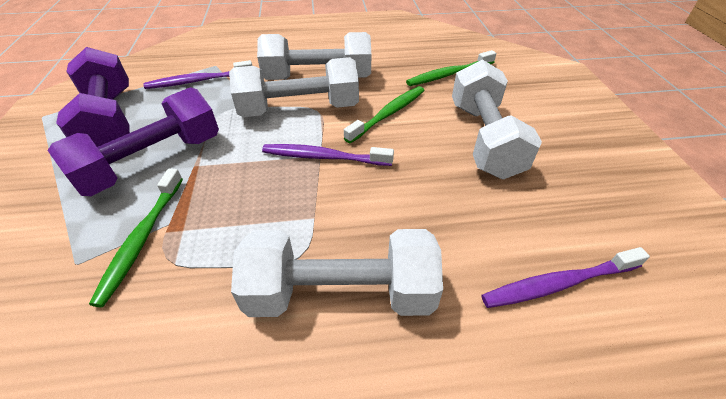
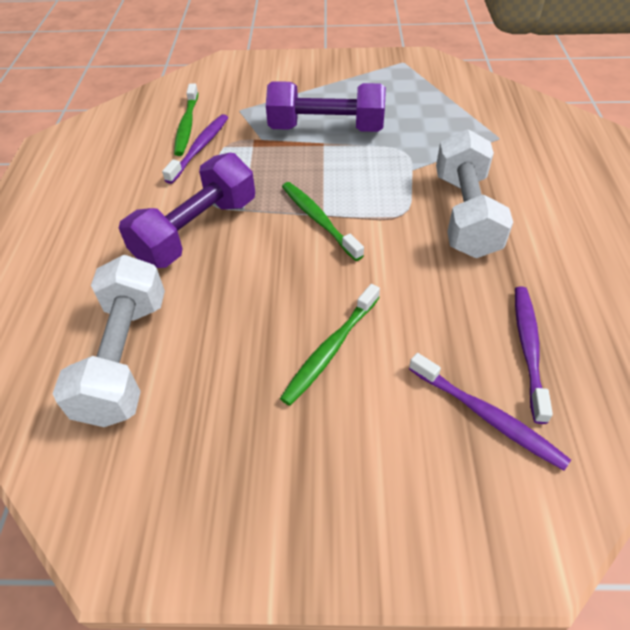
white dumbbell: 4 -> 2

